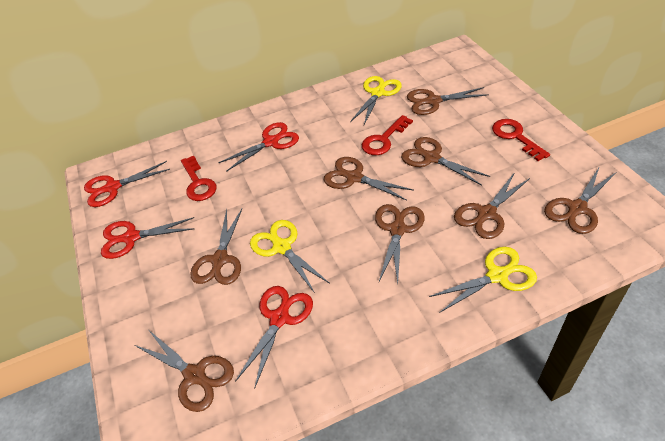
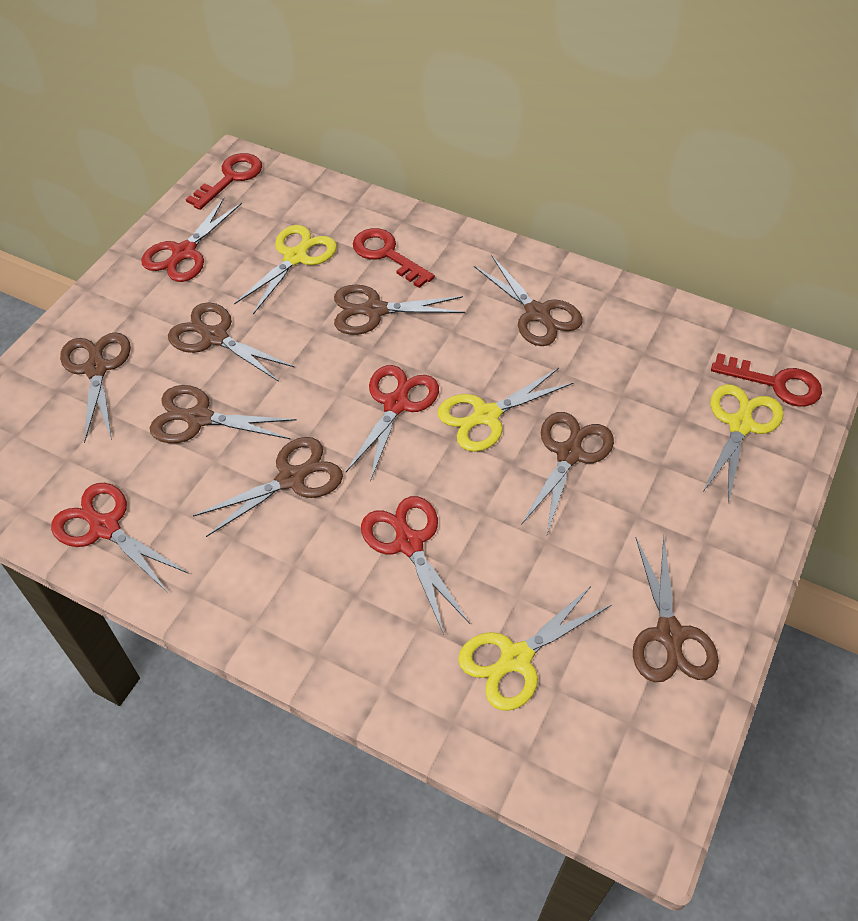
yellow scissors: 3 -> 4

